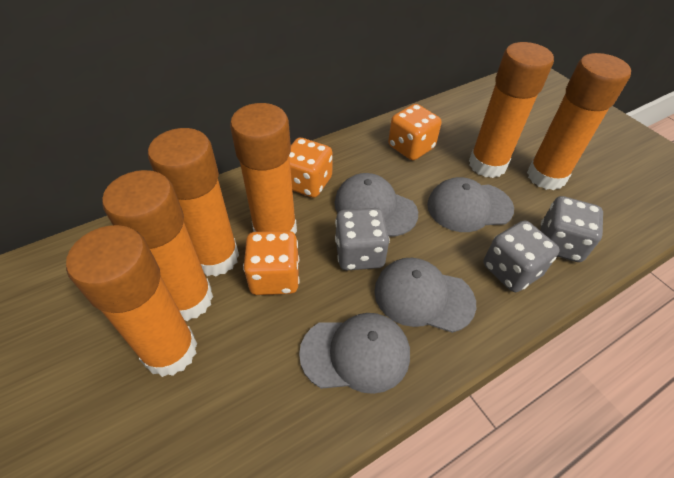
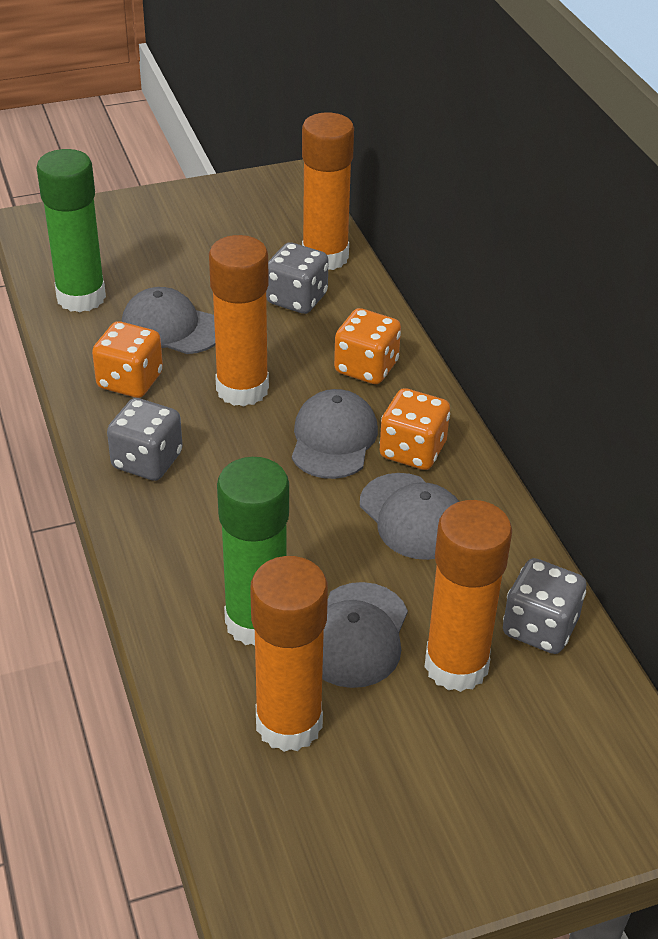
green glue stick: 0 -> 2
orange glue stick: 6 -> 4

